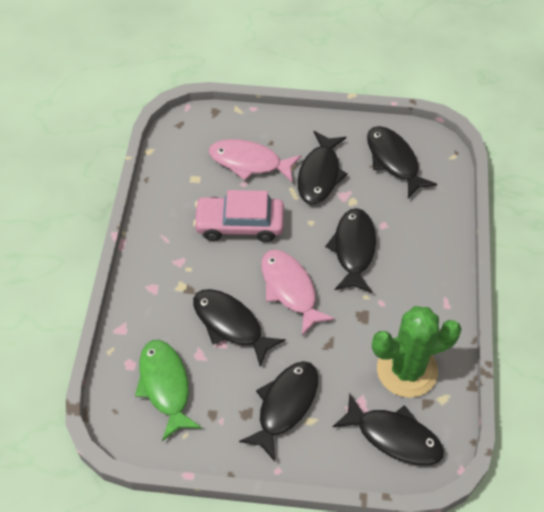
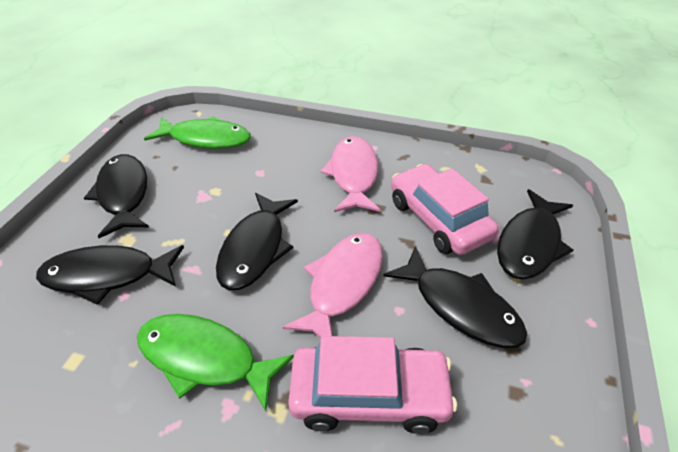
black fish: 6 -> 5
green cactus: 1 -> 0
green fish: 1 -> 2
pink car: 1 -> 2

